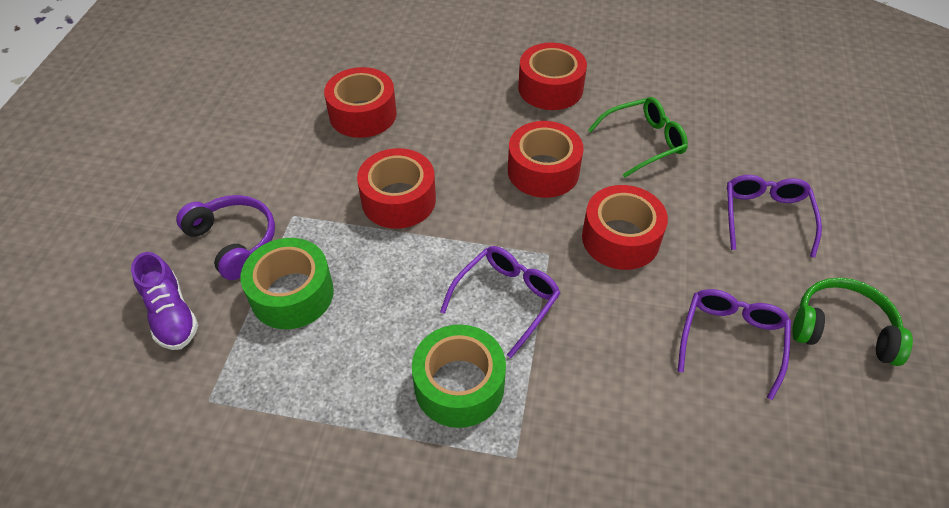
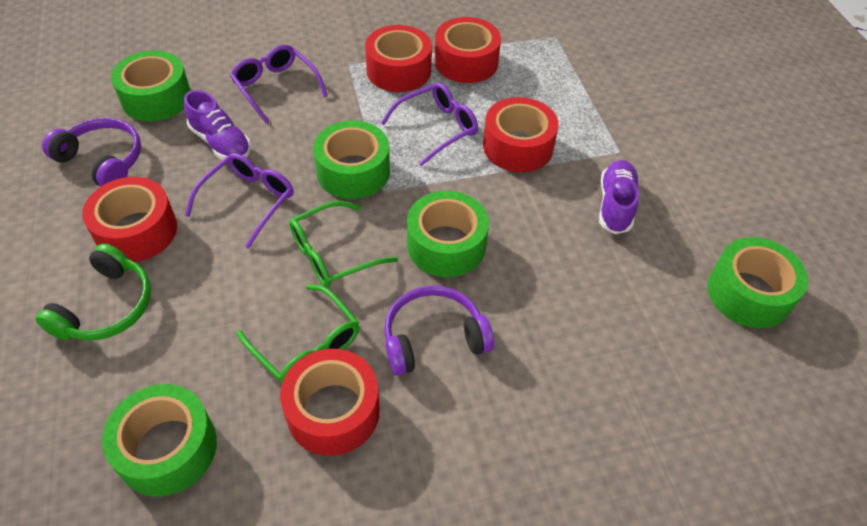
green glasses: 1 -> 2
green tape: 2 -> 5
purple headphones: 1 -> 2
purple shoe: 1 -> 2

